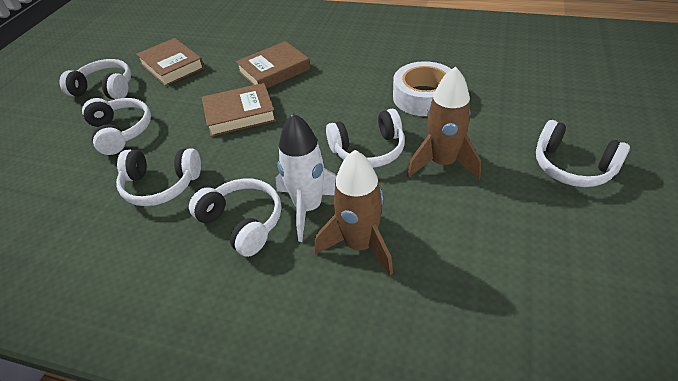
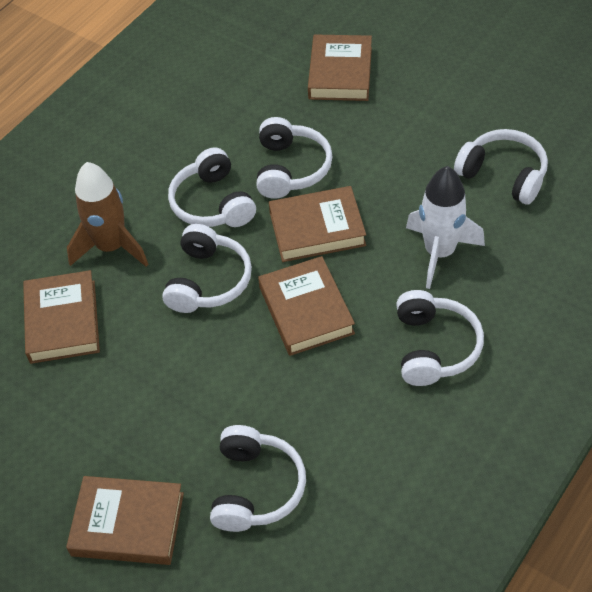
brown book: 3 -> 5
brown rocket: 2 -> 1
white tape: 1 -> 0

